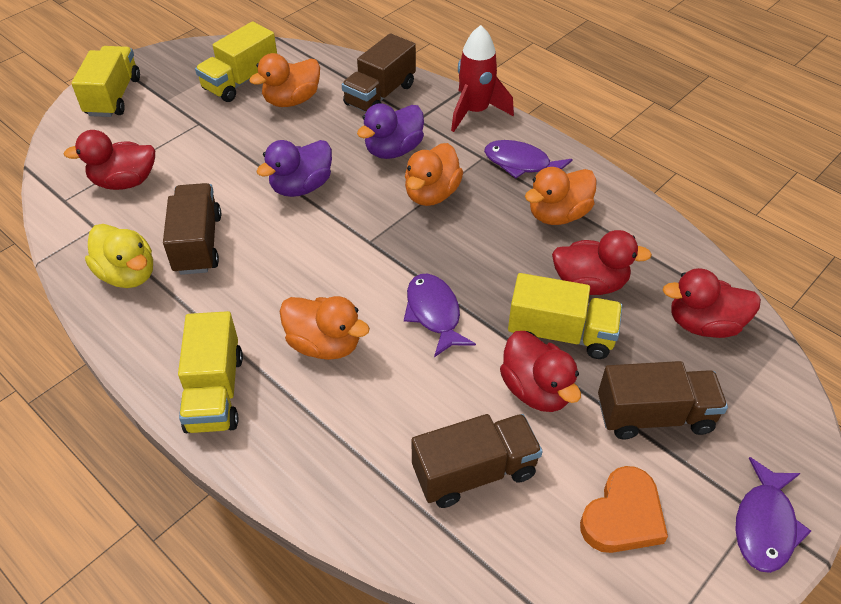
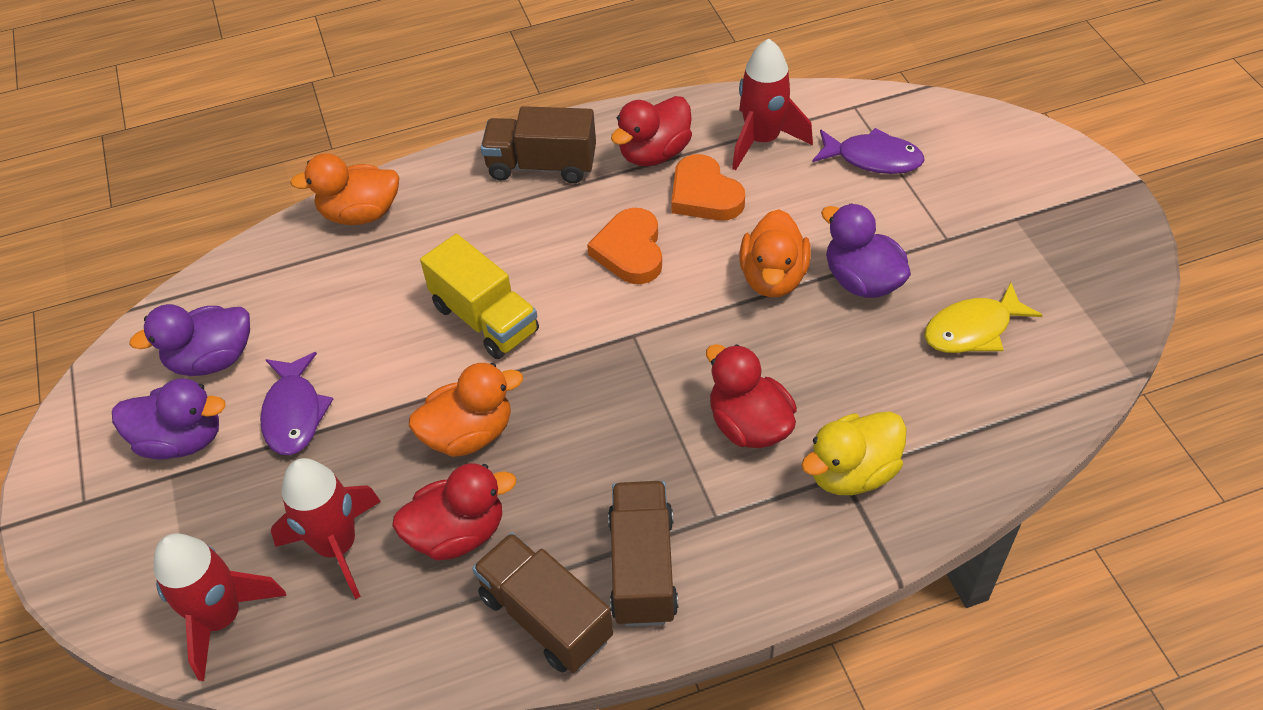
brown truck: 4 -> 3
orange duck: 4 -> 3
orange heart: 1 -> 2
purple duck: 2 -> 3
purple fish: 3 -> 2
red duck: 4 -> 3
red rocket: 1 -> 3
yellow fish: 0 -> 1
yellow truck: 4 -> 1

